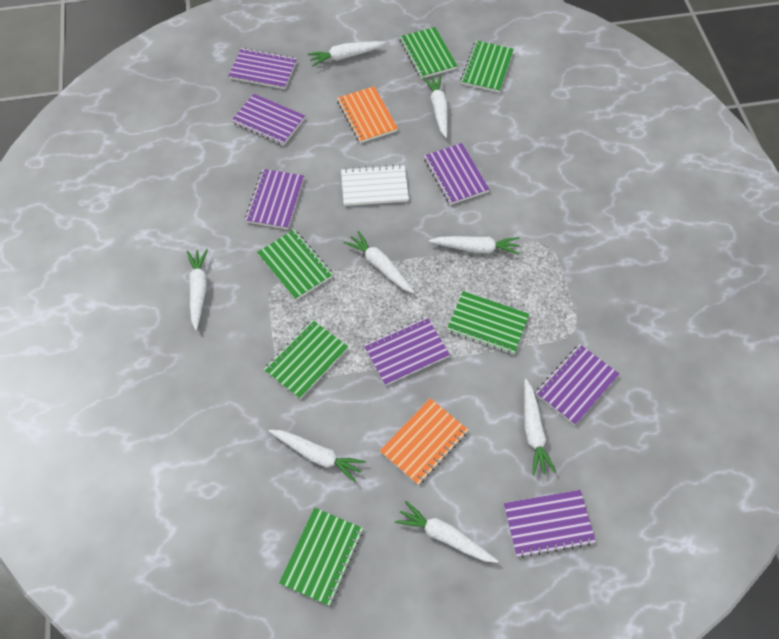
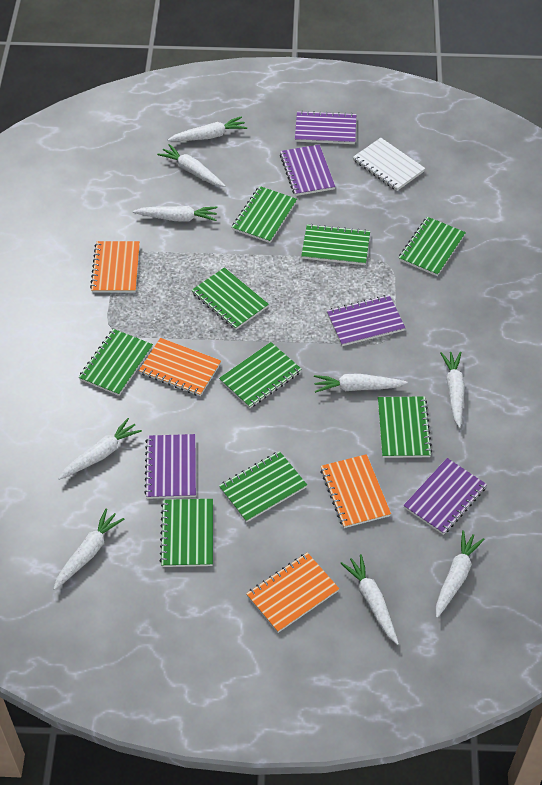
green notebook: 6 -> 9
orange notebook: 2 -> 4
purple notebook: 7 -> 5
white carrot: 8 -> 9

